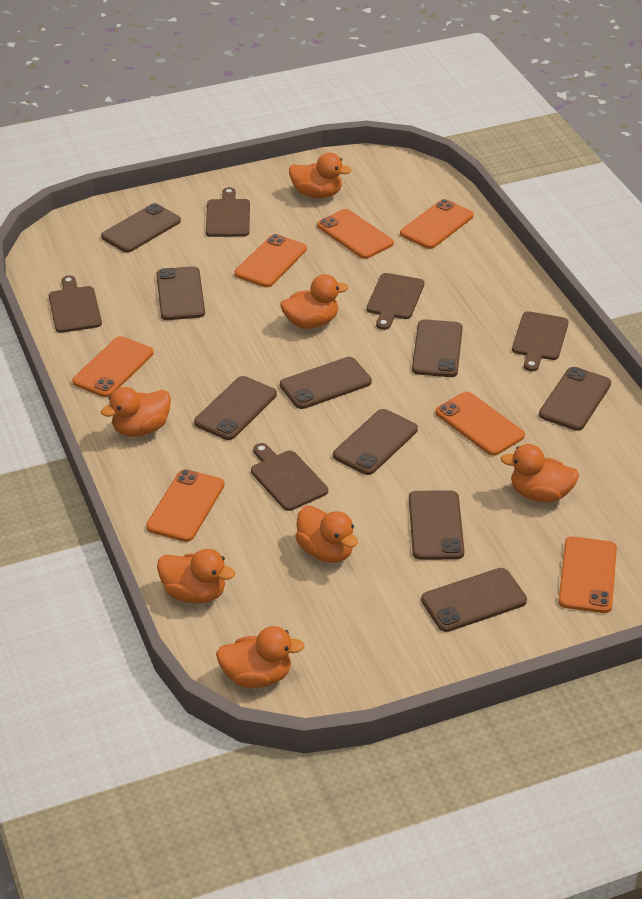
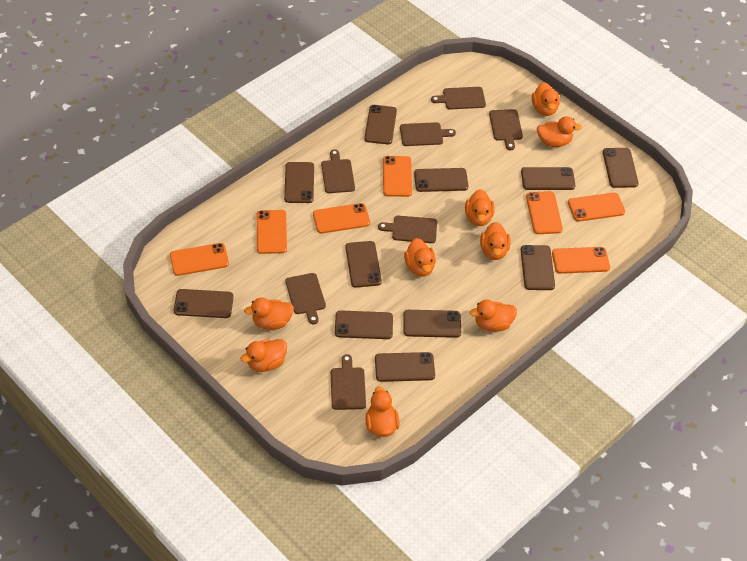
brown cutting board: 5 -> 7
brown phone: 9 -> 11
orange duck: 7 -> 9

